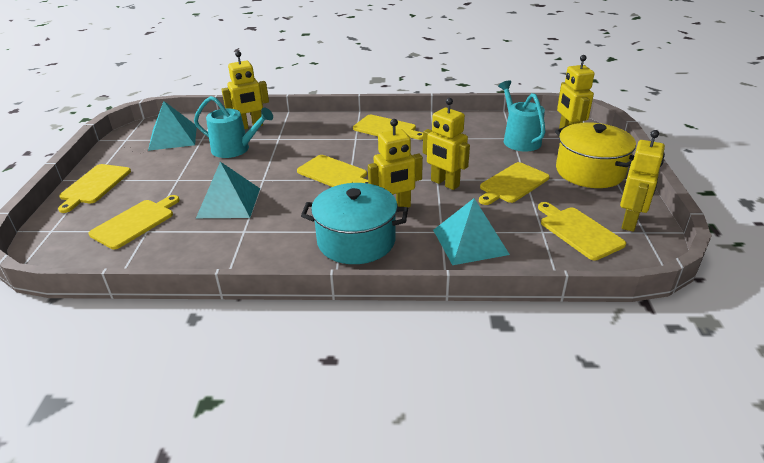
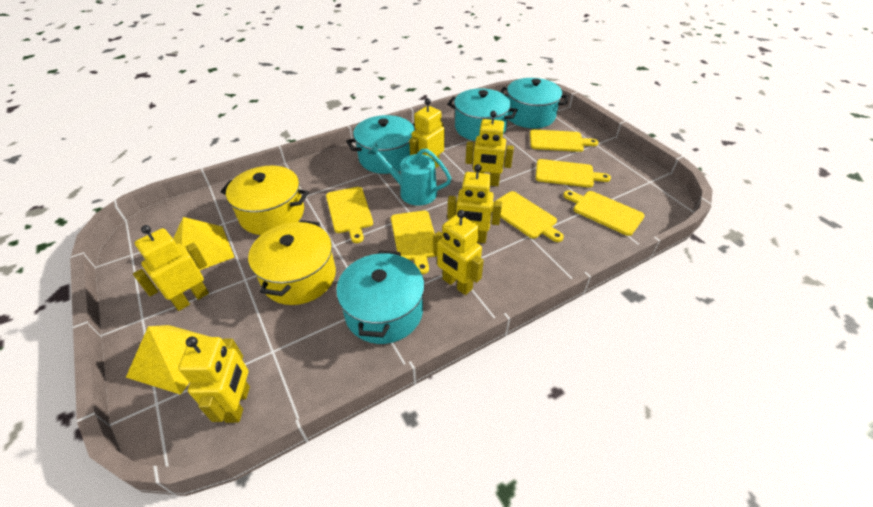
turquoise pot: 1 -> 4
turquoise pyramid: 3 -> 0
turquoise watering can: 2 -> 1
yellow pot: 1 -> 2
yellow pyramid: 0 -> 2
yellow robot: 5 -> 6

